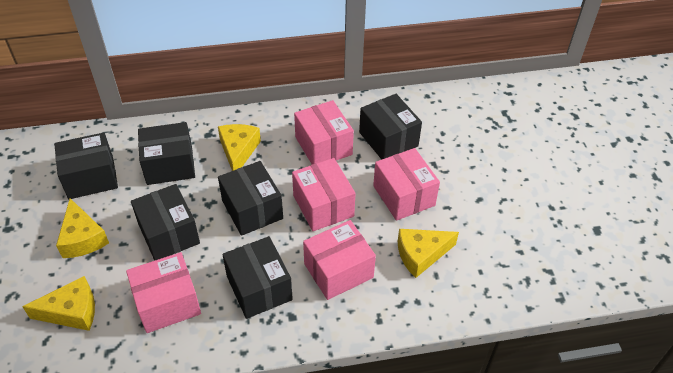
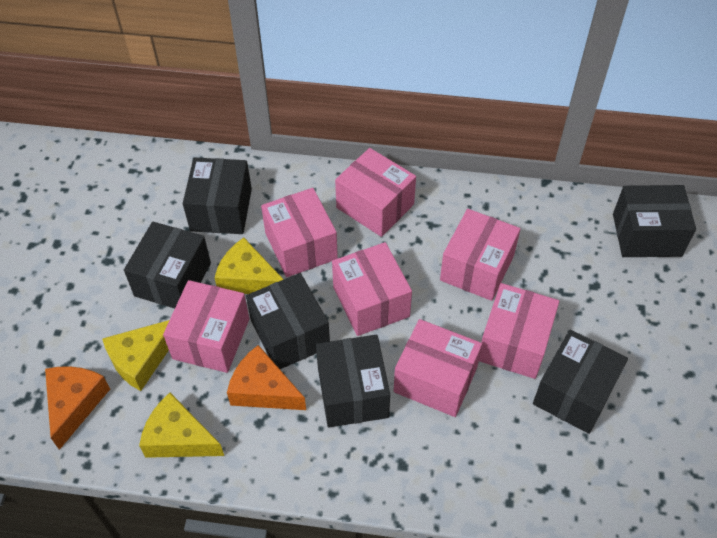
orange cheese: 0 -> 2
pink box: 5 -> 7
yellow cheese: 4 -> 3

